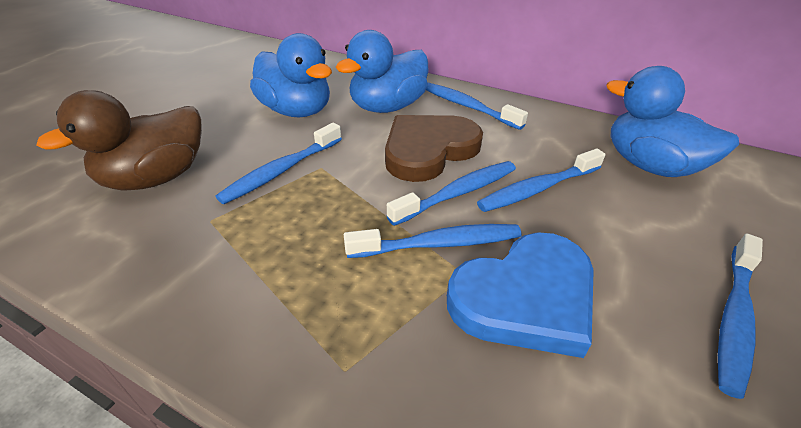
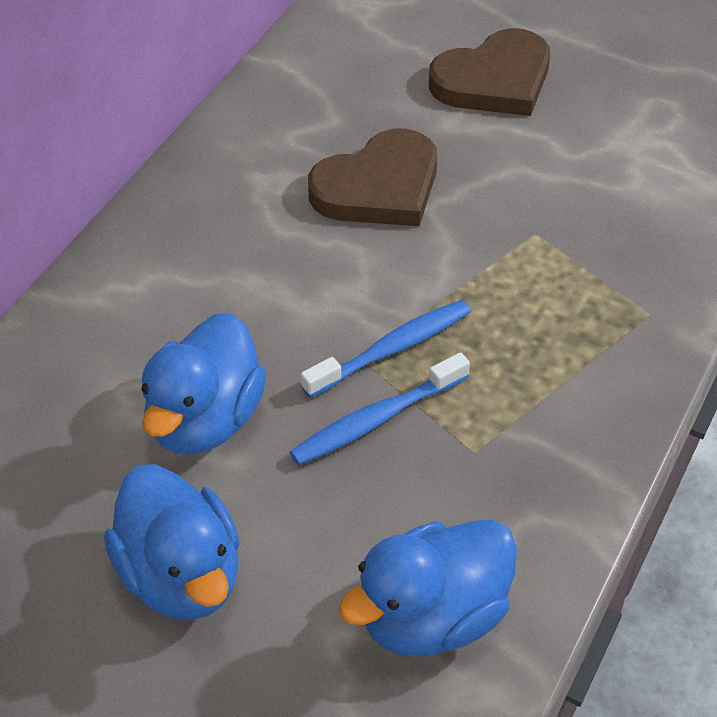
blue heart: 1 -> 0
blue toothbrush: 6 -> 2
brown duck: 1 -> 0
brown heart: 1 -> 2

